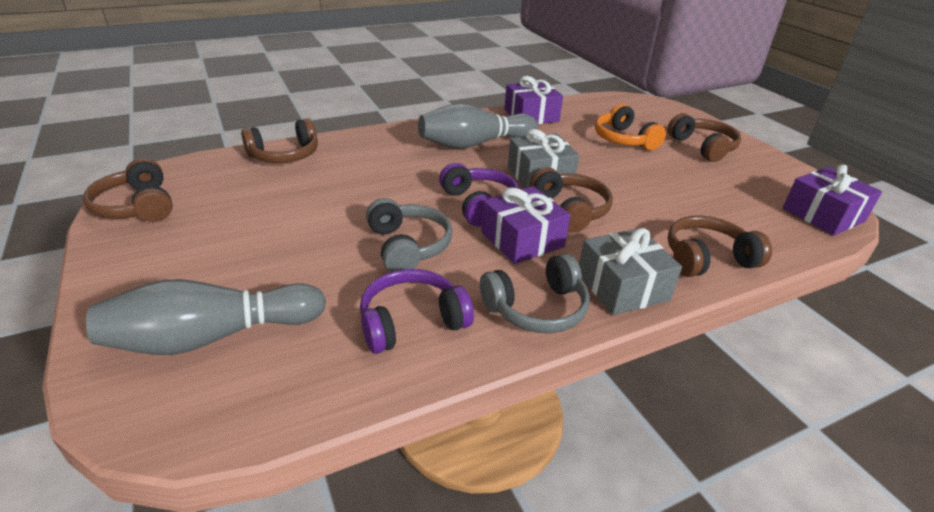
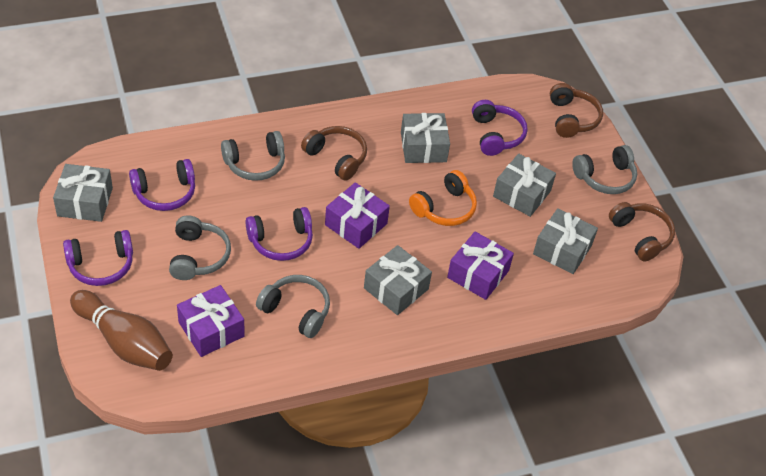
brown bowling pin: 0 -> 1
brown headphones: 5 -> 3
grey bowling pin: 2 -> 0
grey gift: 2 -> 5
grey headphones: 2 -> 4
purple headphones: 2 -> 4

